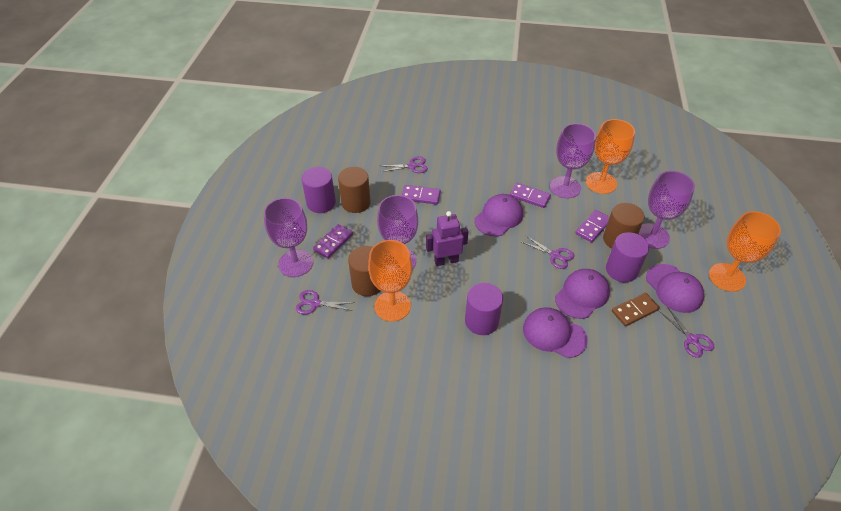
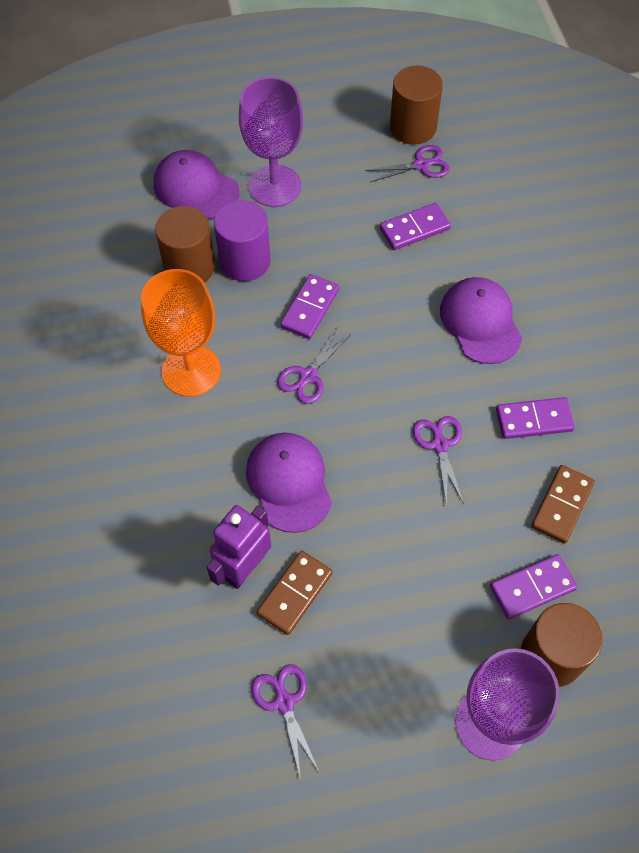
brown domino: 1 -> 2
orange goblet: 3 -> 1
purple cap: 4 -> 3
purple cylinder: 3 -> 1
purple goblet: 4 -> 2

